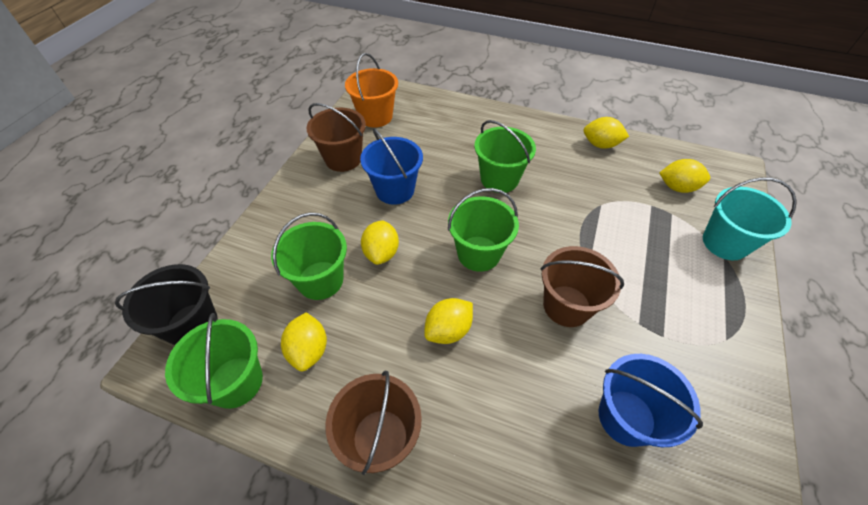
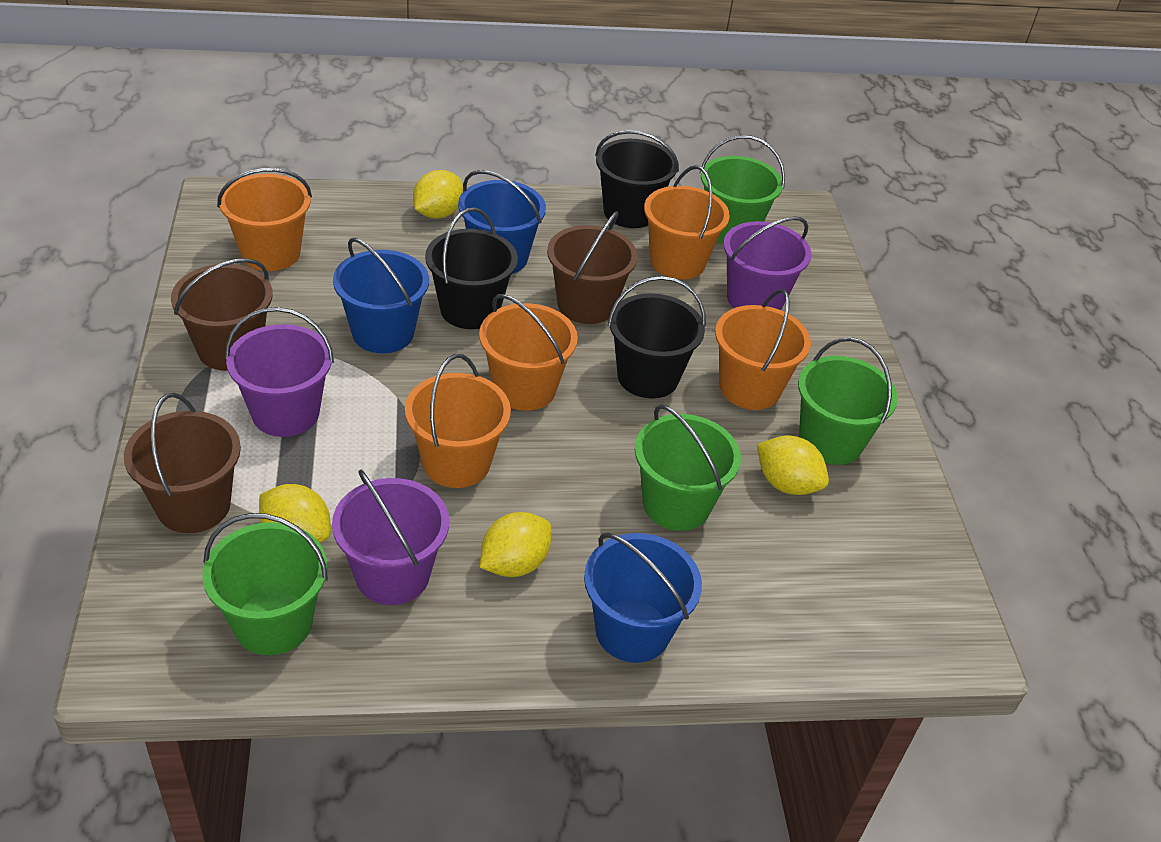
black bucket: 1 -> 3
blue bucket: 2 -> 3
orange bucket: 1 -> 5
purple bucket: 0 -> 3
turquoise bucket: 1 -> 0
yellow lemon: 5 -> 4

